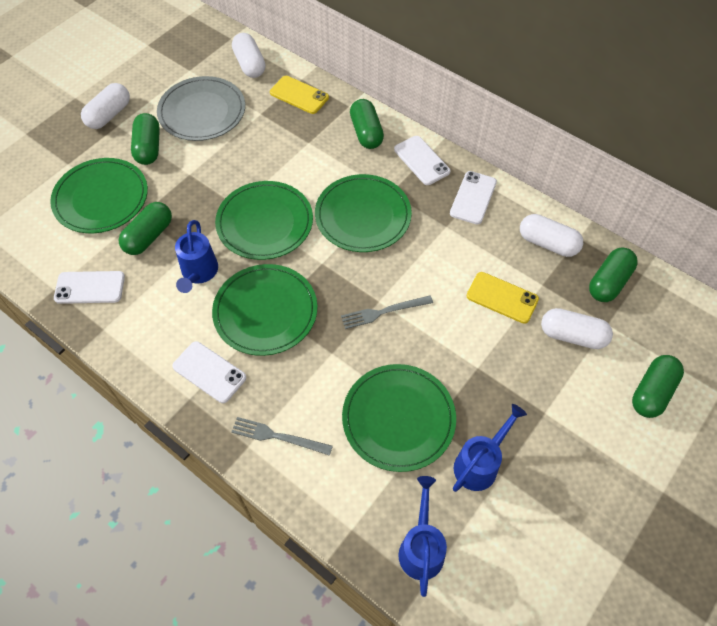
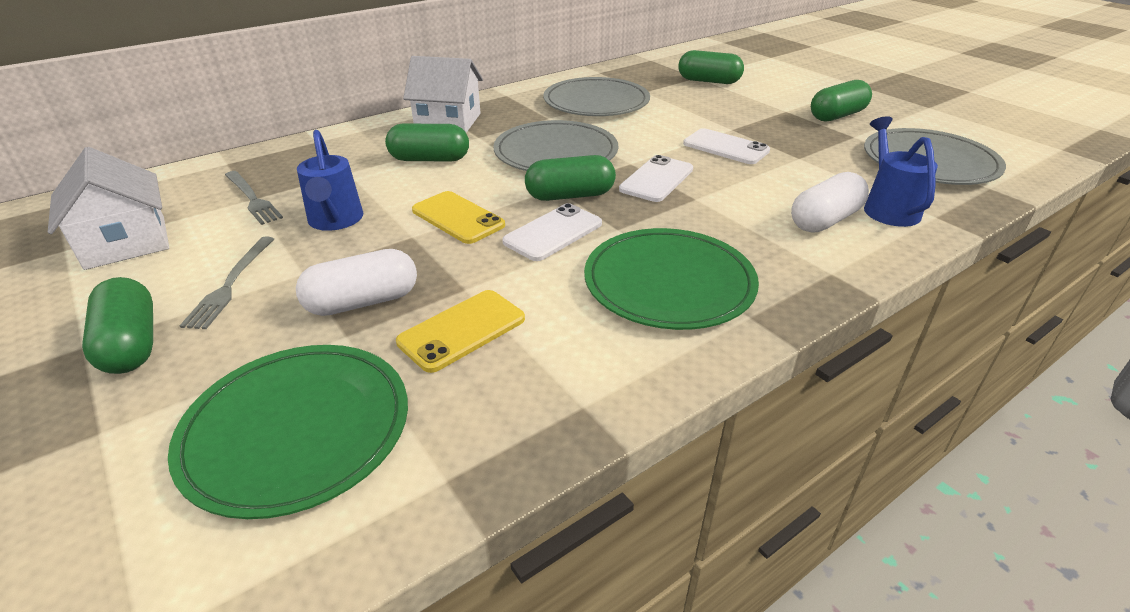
blue watering can: 3 -> 2
green plate: 5 -> 2
grey plate: 1 -> 3
white capsule: 4 -> 2
white house: 0 -> 2
white phone: 4 -> 3

